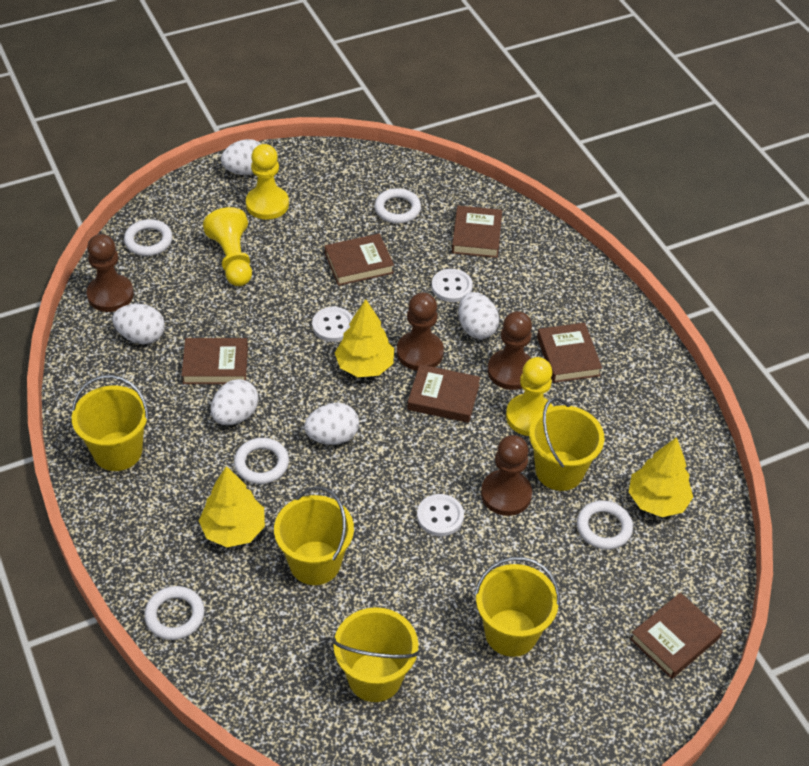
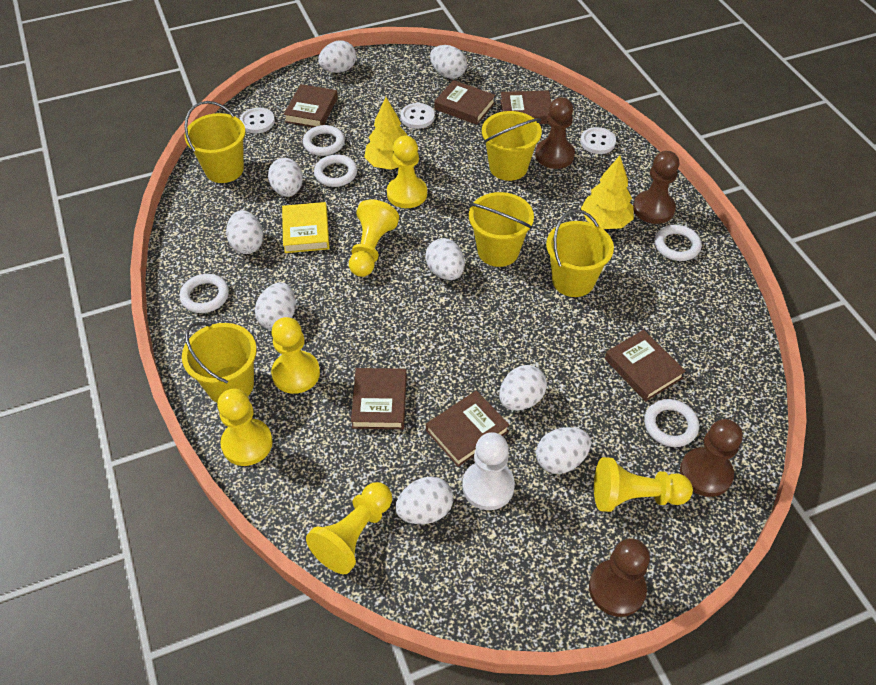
white egg: 5 -> 9
white pawn: 0 -> 1
yellow book: 0 -> 1
yellow pawn: 3 -> 6
yellow tree: 3 -> 2

